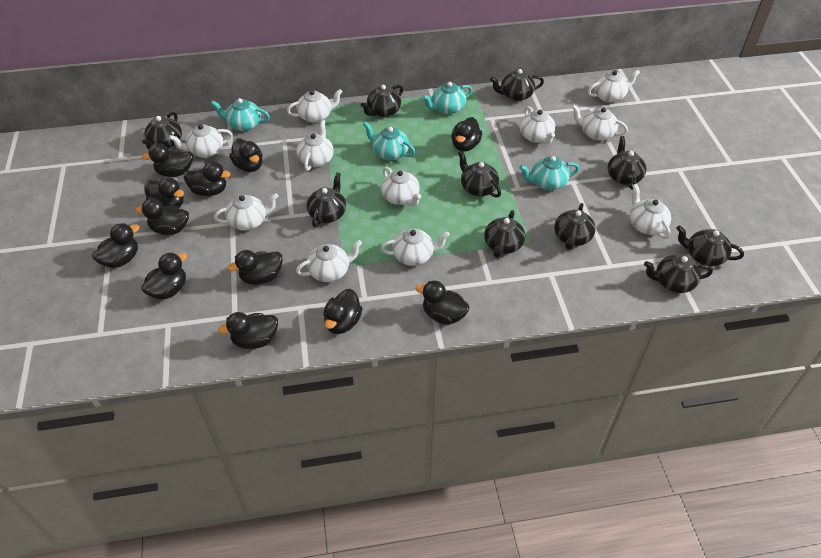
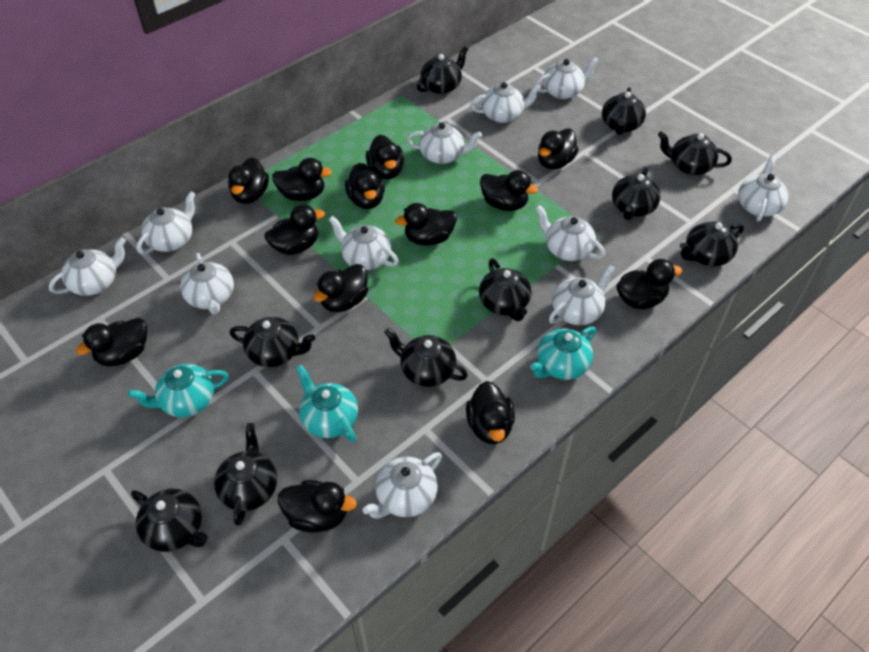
black duck: 12 -> 13
turquoise teapot: 4 -> 3

